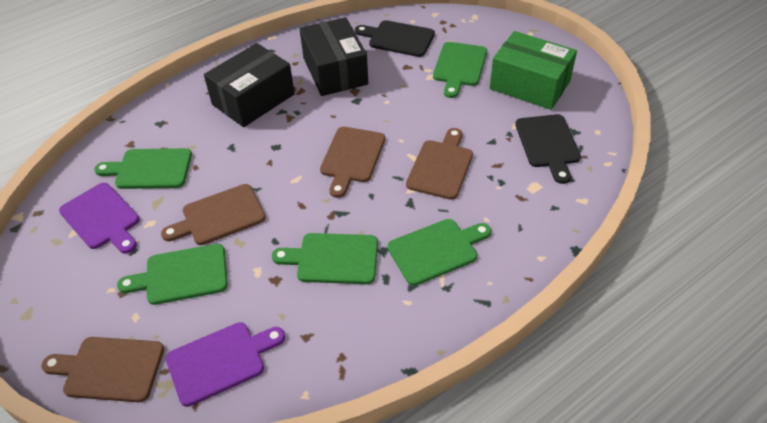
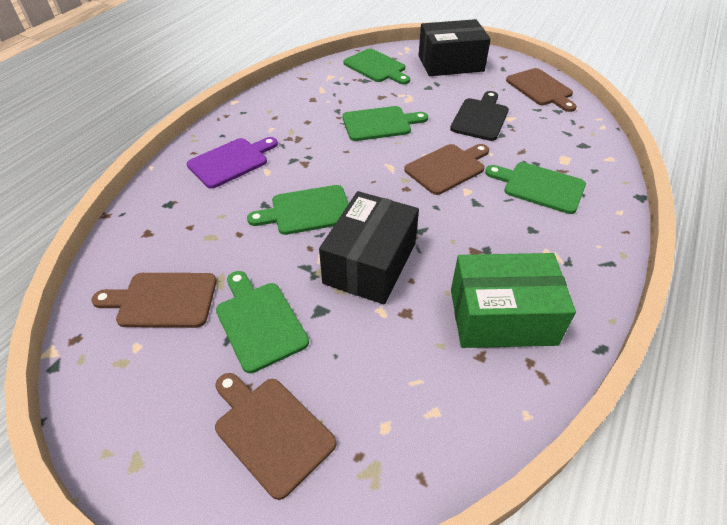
black cutting board: 2 -> 1
purple cutting board: 2 -> 1

